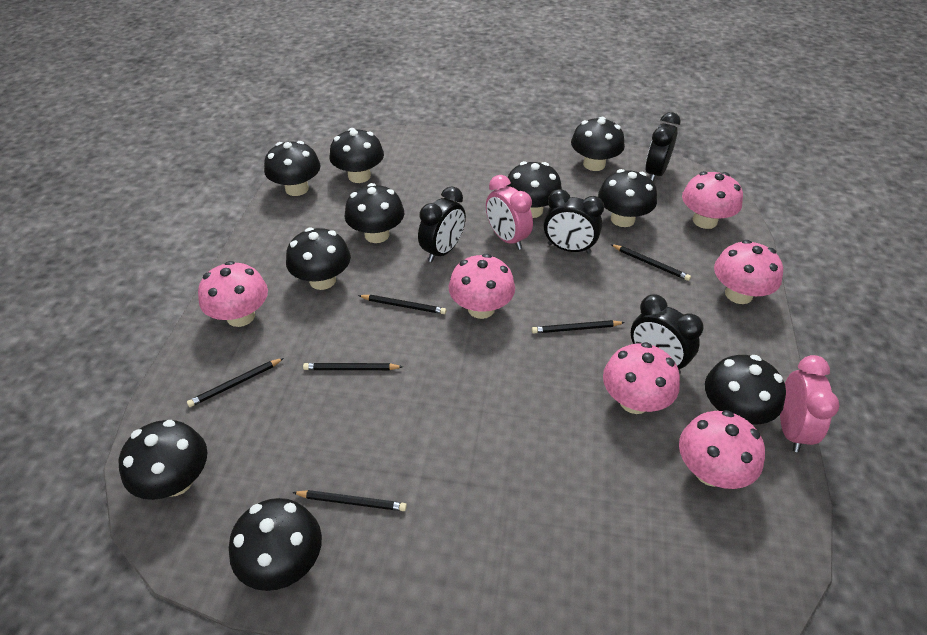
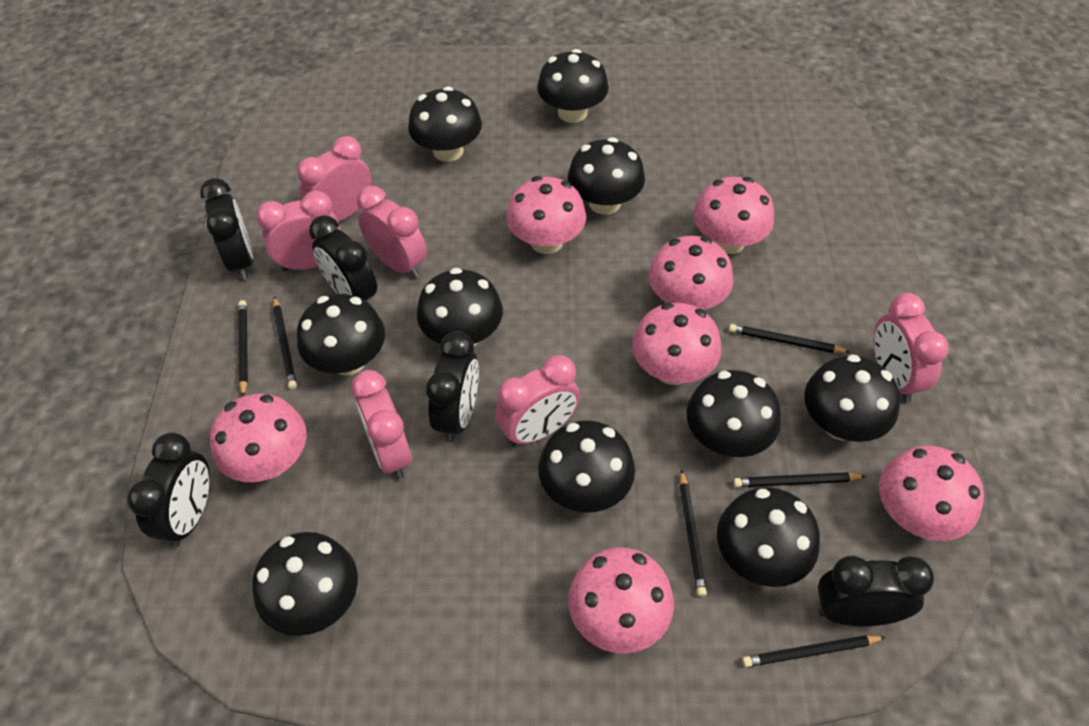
black clock: 4 -> 5
pink clock: 2 -> 6
pink mushroom: 6 -> 7

